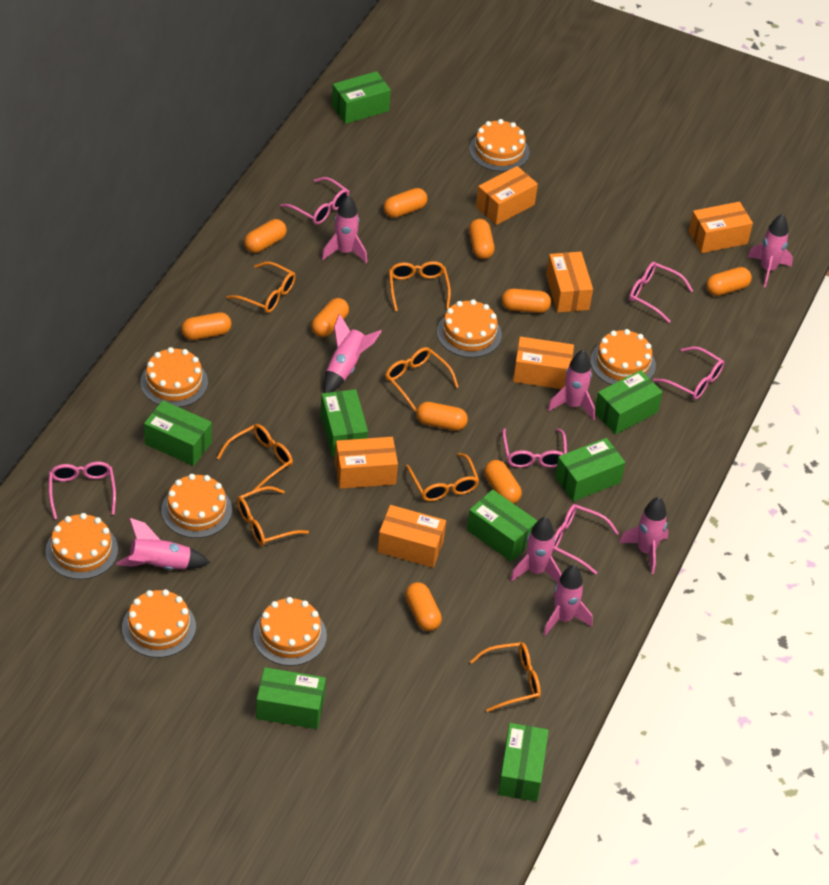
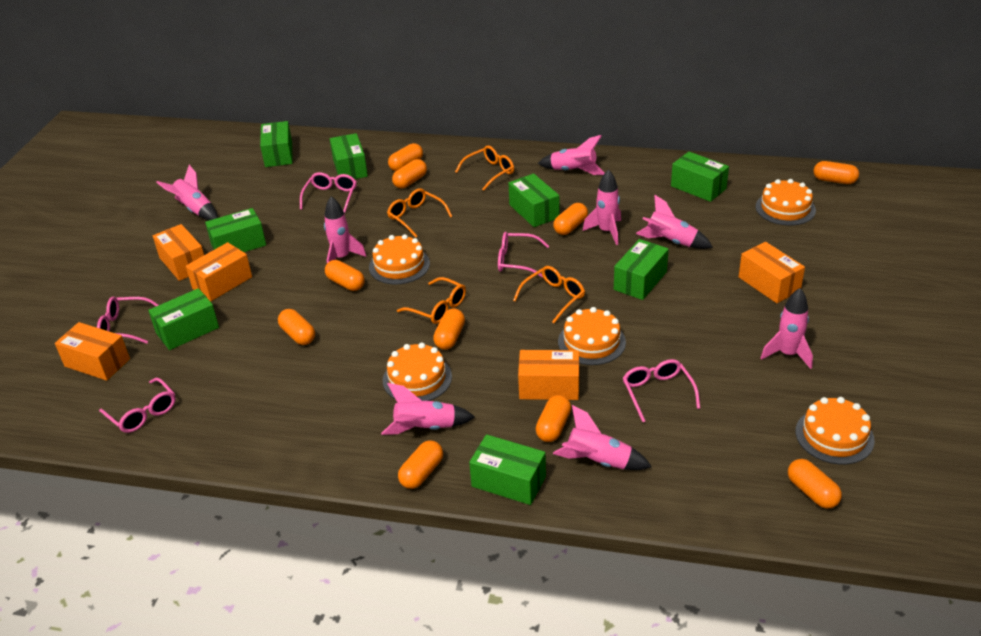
orange box: 6 -> 5
orange cake: 8 -> 5
orange glasses: 7 -> 4
pink glasses: 6 -> 5

